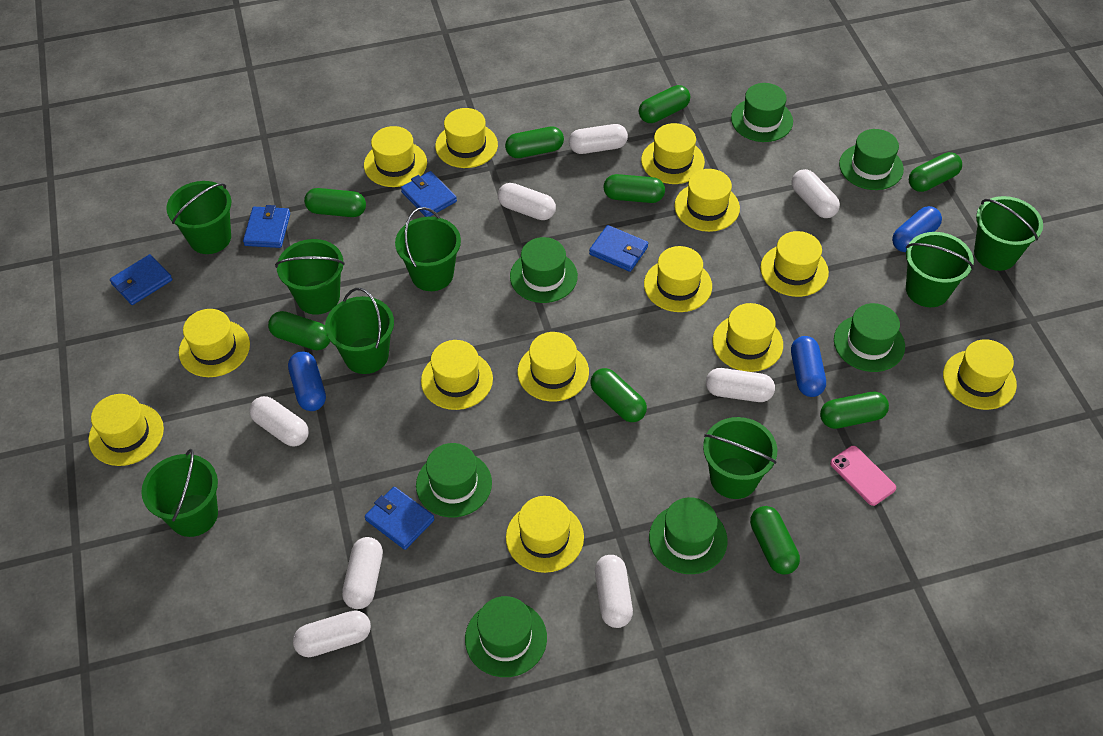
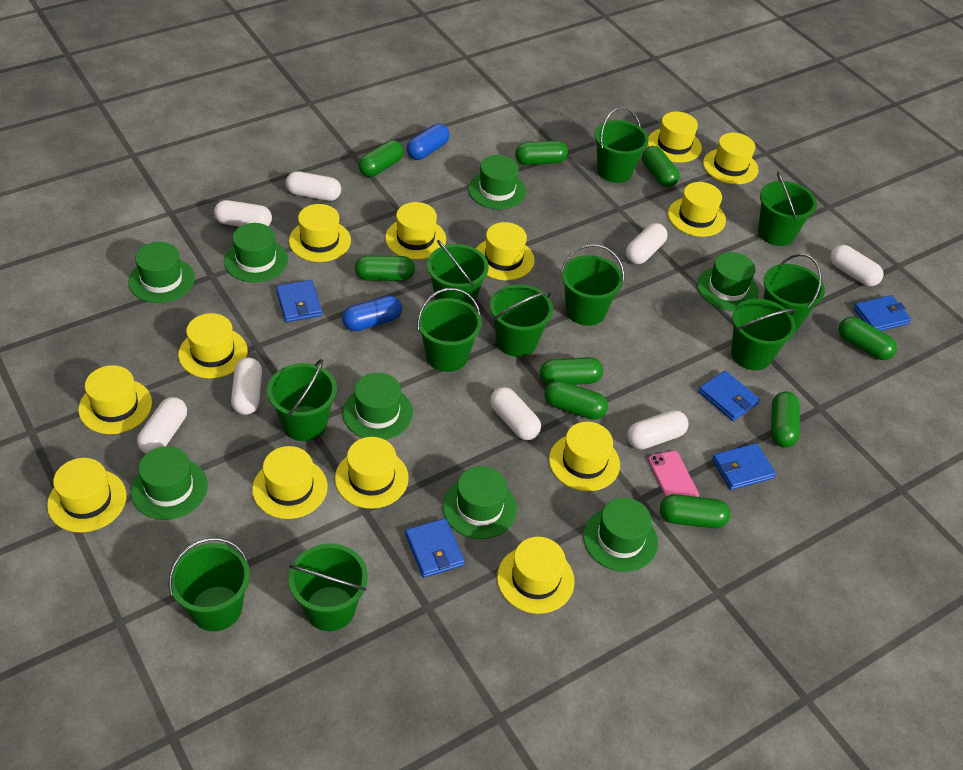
blue capsule: 3 -> 2
green bucket: 8 -> 11
green hat: 7 -> 8

